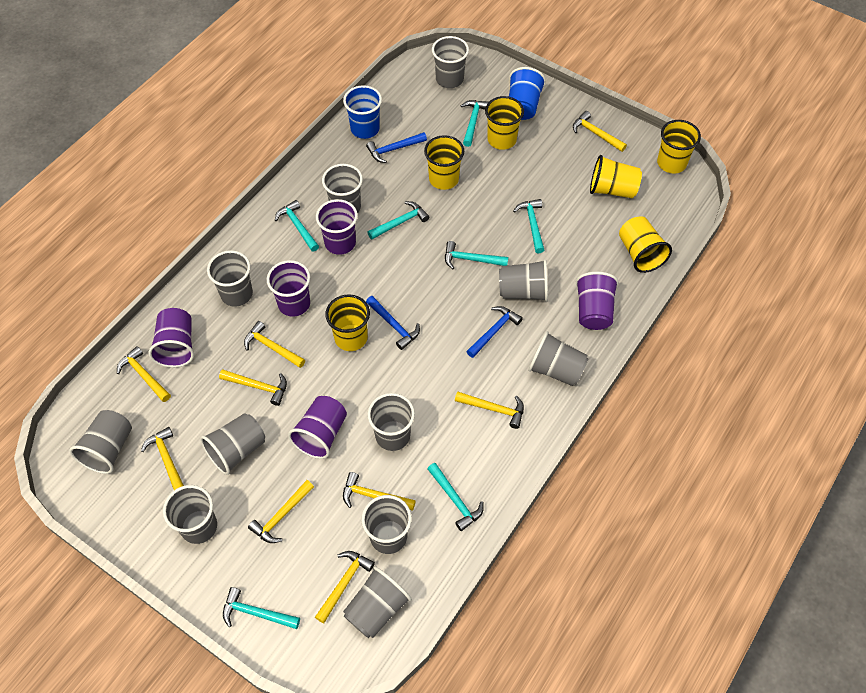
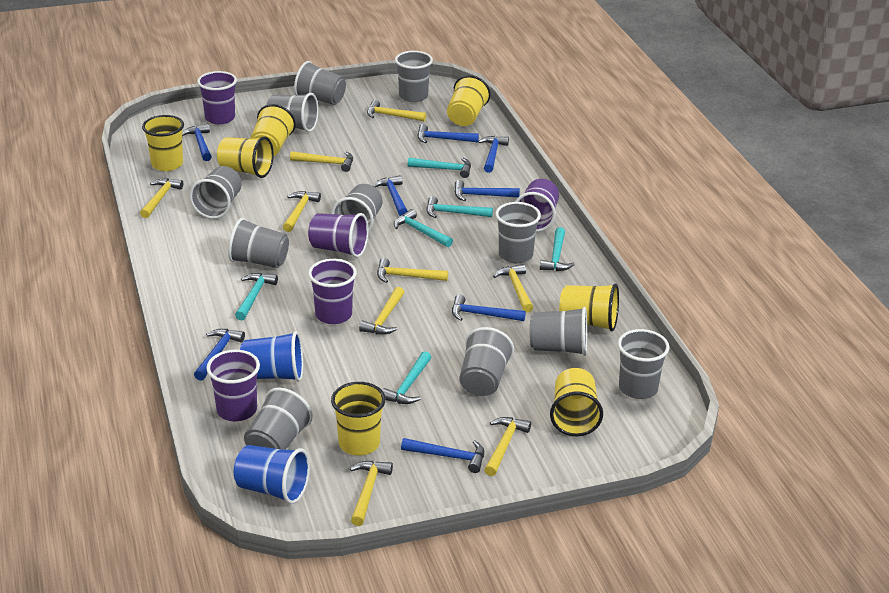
blue hammer: 3 -> 8
turquoise hammer: 7 -> 6
yellow cup: 6 -> 7

